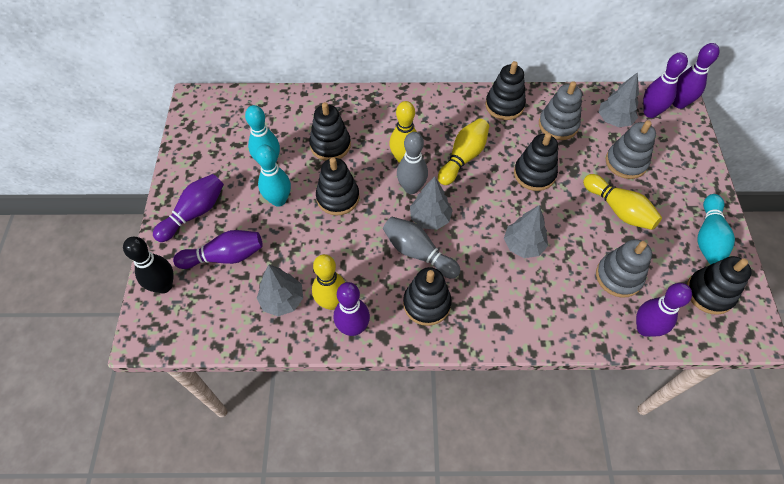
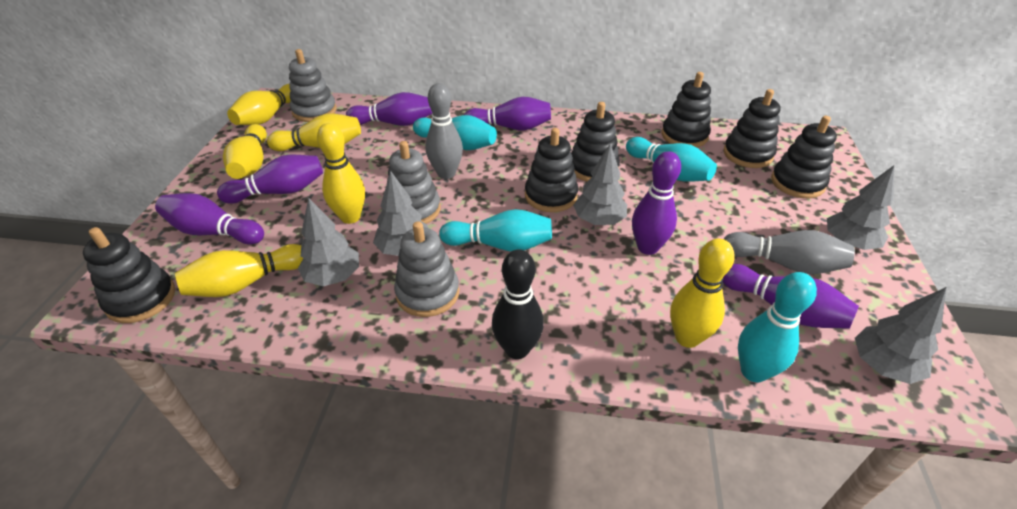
grey tree: 4 -> 5
turquoise bowling pin: 3 -> 4
yellow bowling pin: 4 -> 6

